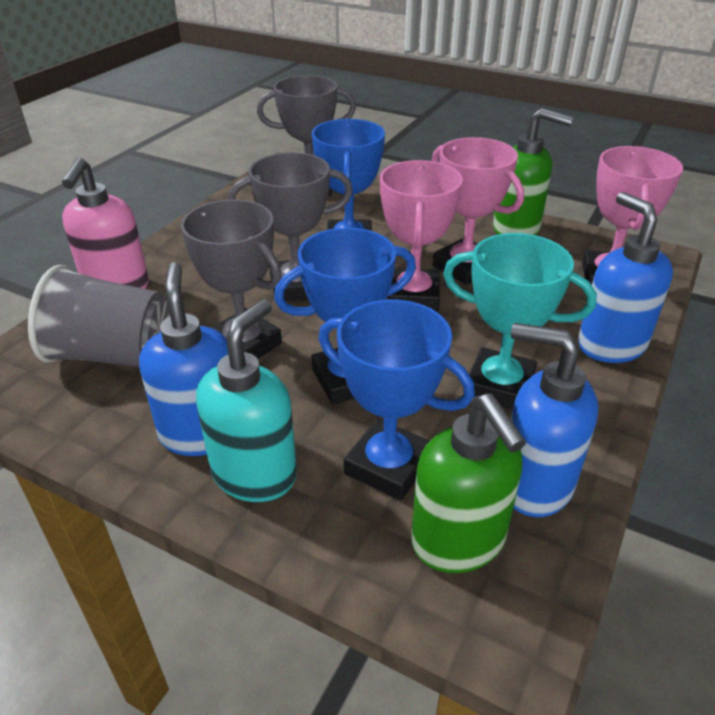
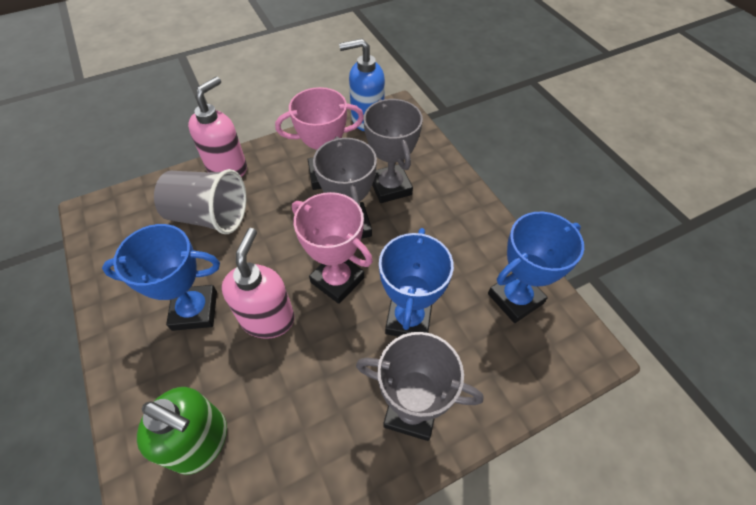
blue soap dispenser: 3 -> 1
green soap dispenser: 2 -> 1
pink soap dispenser: 1 -> 2
pink trophy: 3 -> 2
turquoise soap dispenser: 1 -> 0
turquoise trophy: 1 -> 0

